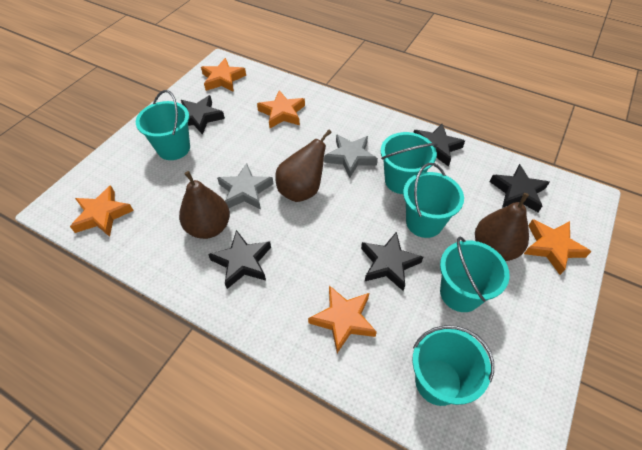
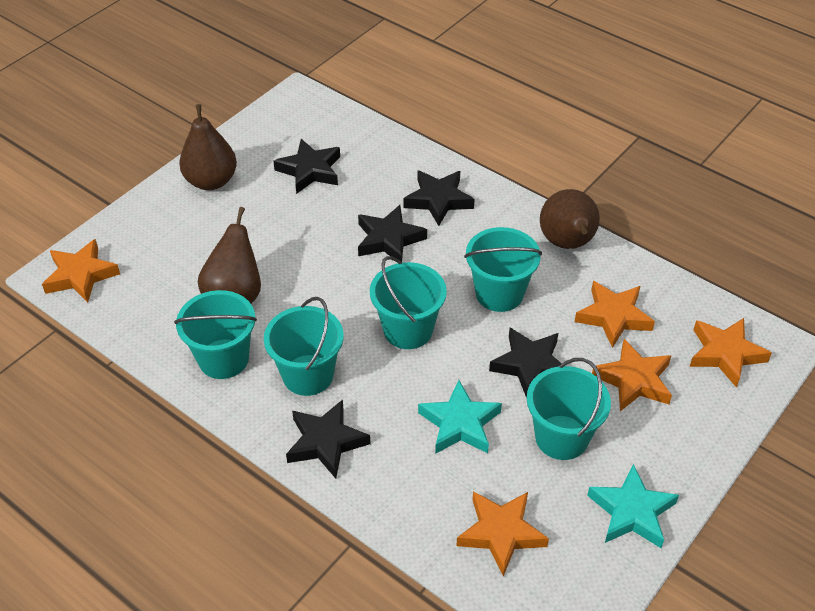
grey star: 2 -> 0
turquoise star: 0 -> 2

